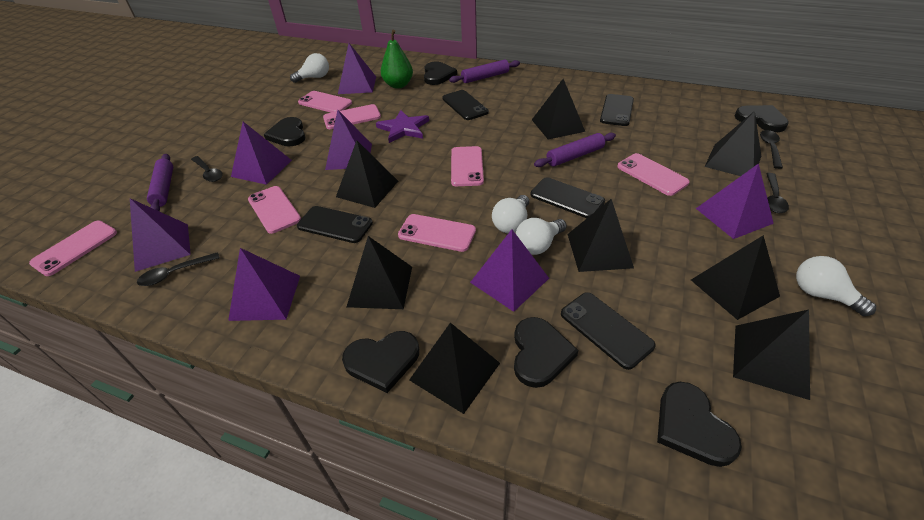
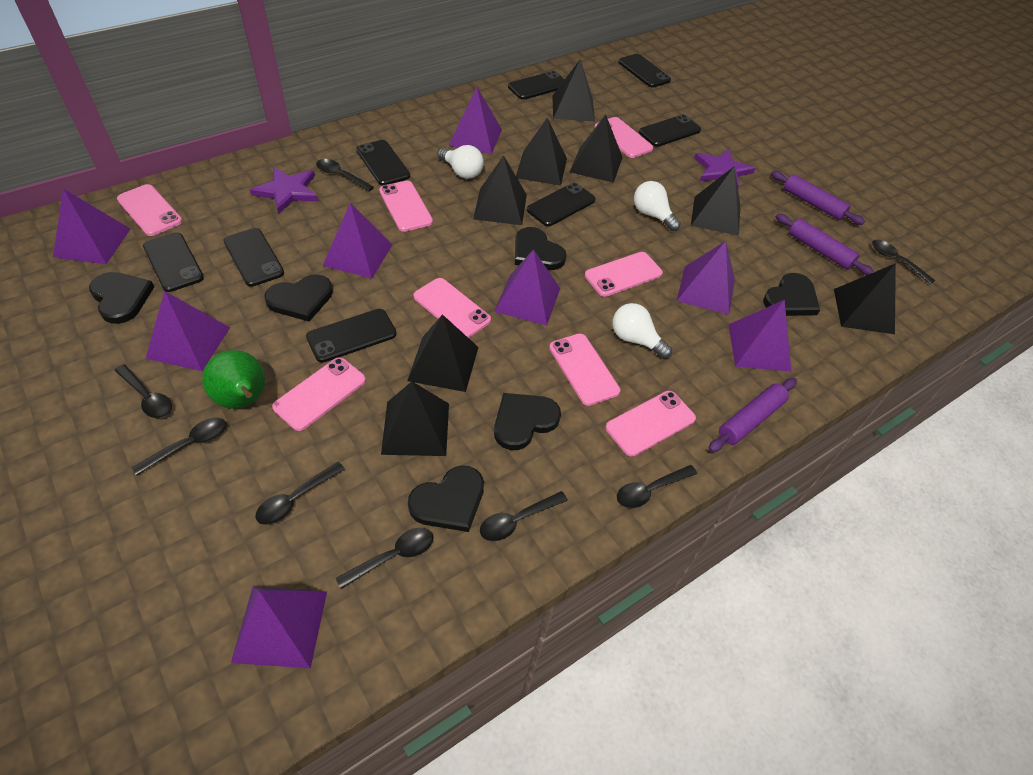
black phone: 5 -> 8
black spoon: 4 -> 8
pink phone: 7 -> 8
purple pyramid: 7 -> 8
purple star: 1 -> 2
white light bulb: 4 -> 3

